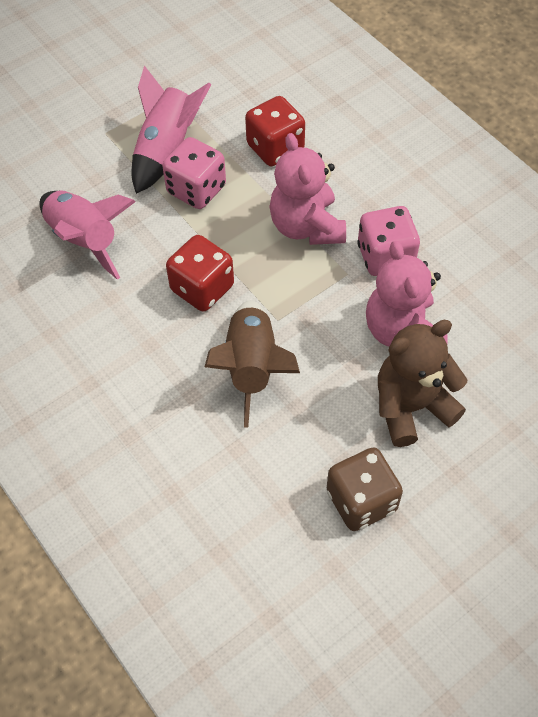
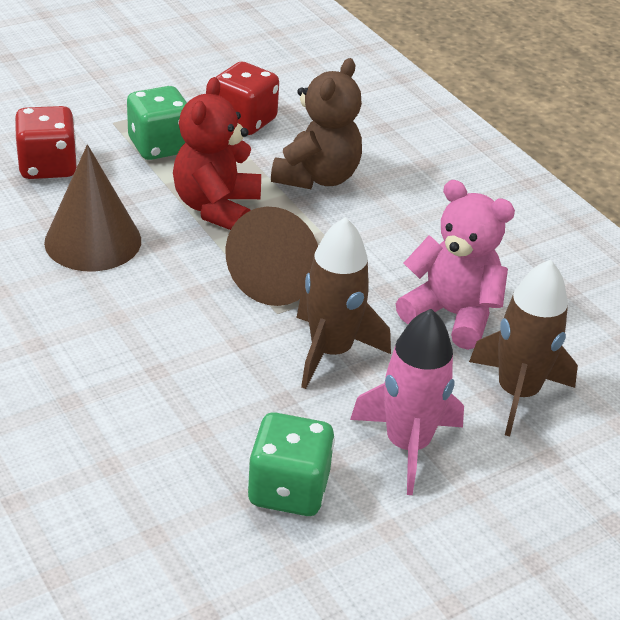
brown cone: 0 -> 2
brown dice: 1 -> 0
brown rocket: 1 -> 2
green dice: 0 -> 2
pink dice: 2 -> 0
pink rocket: 2 -> 1
pink teddy bear: 2 -> 1
red teddy bear: 0 -> 1

